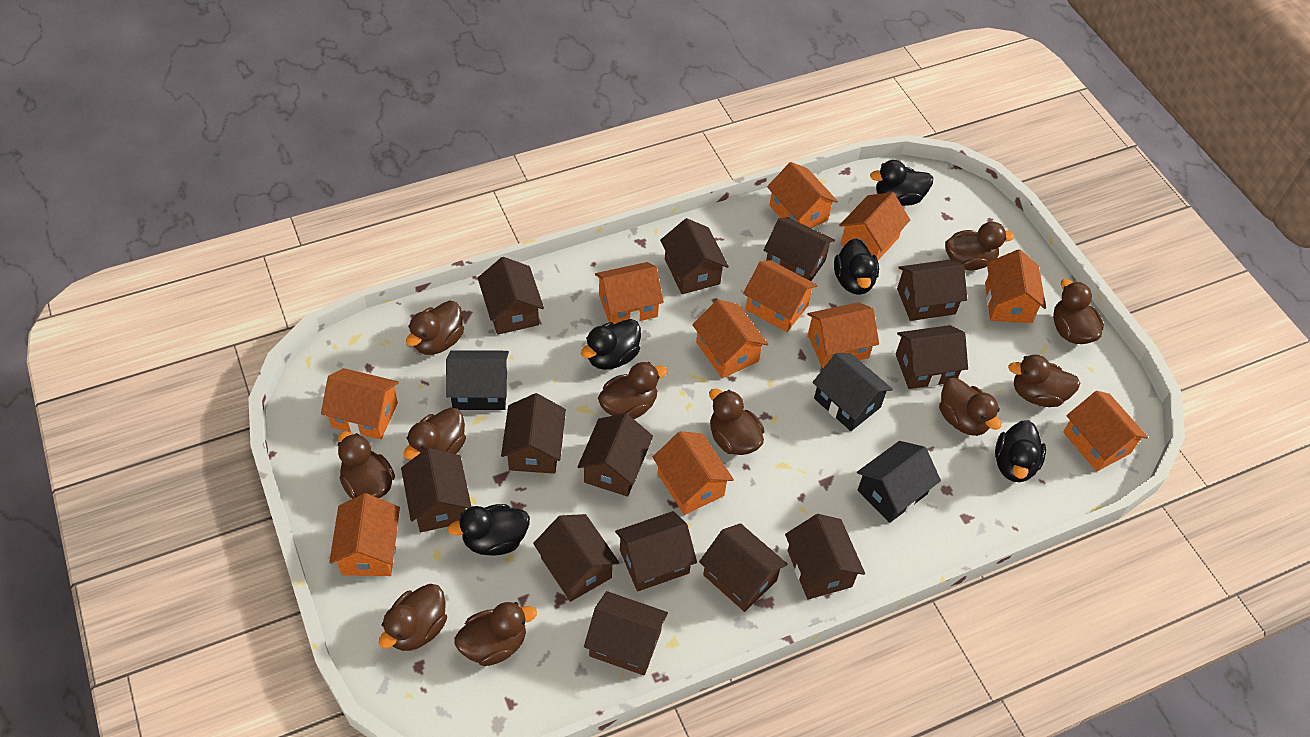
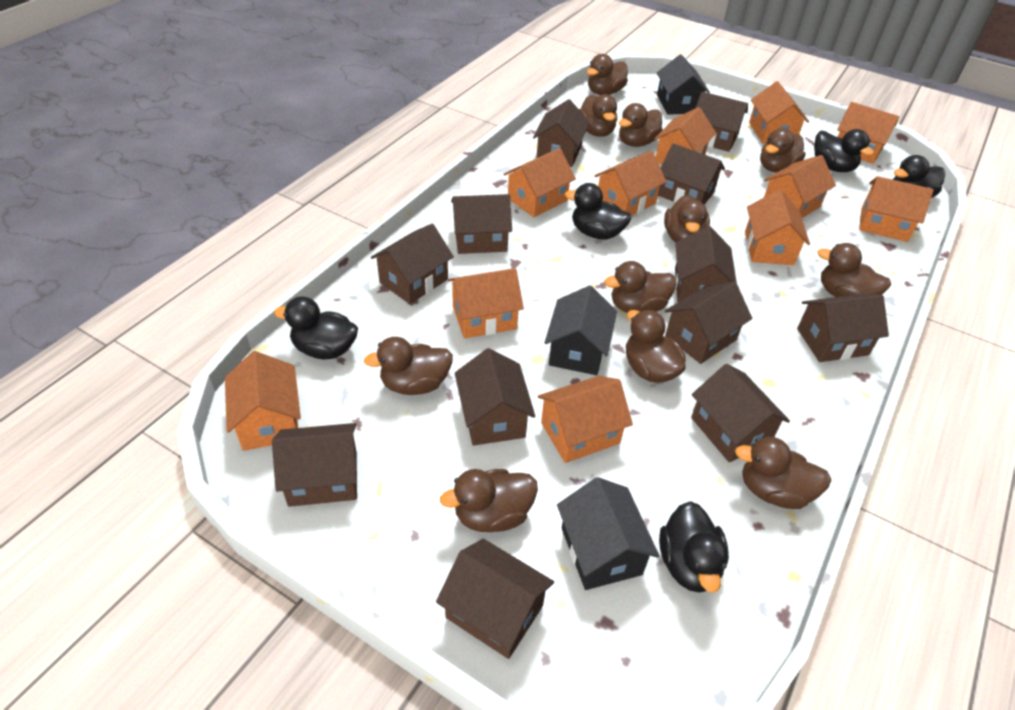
brown house: 13 -> 12

